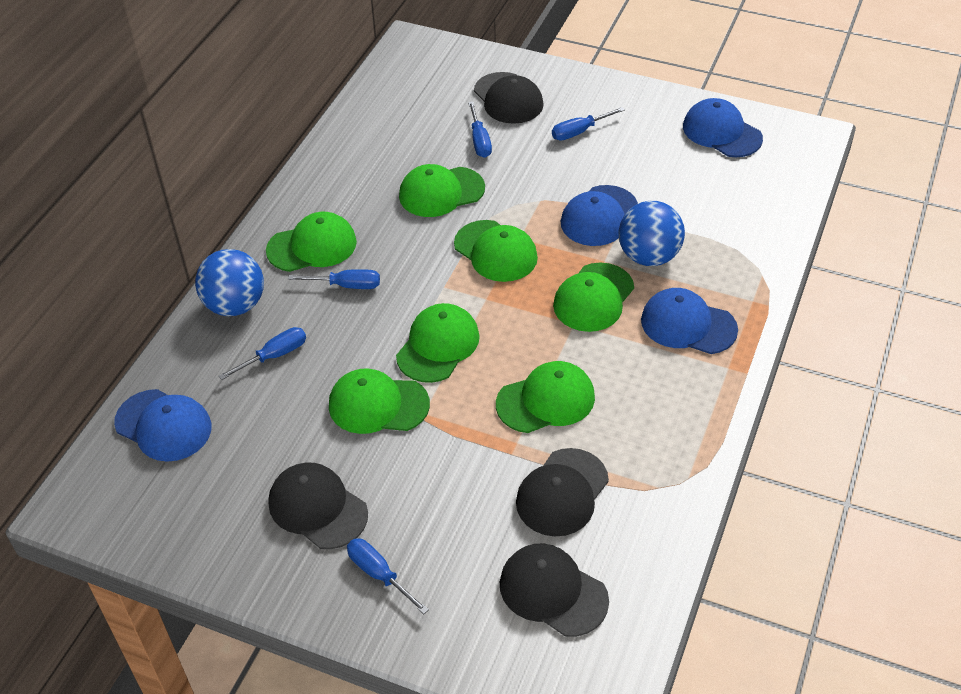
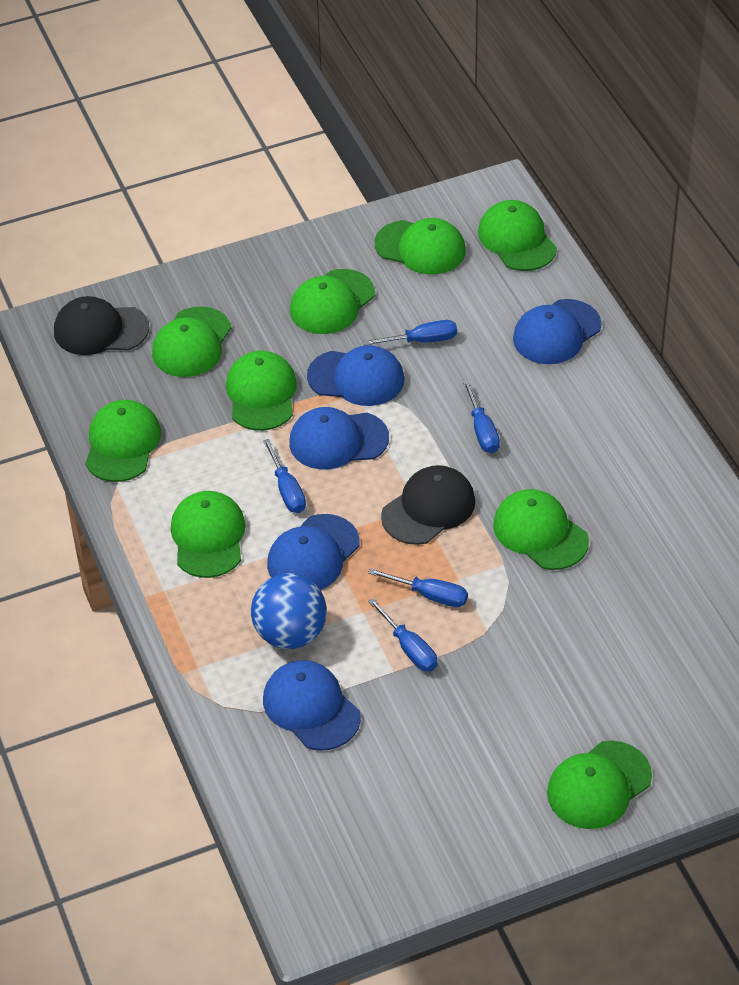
black cap: 4 -> 2
blue ball: 2 -> 1
blue cap: 4 -> 5
green cap: 7 -> 9

